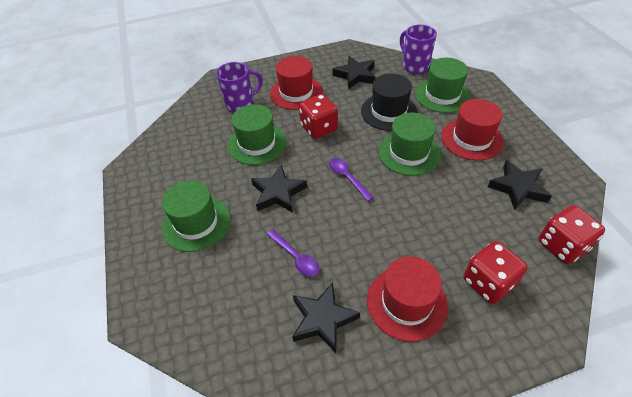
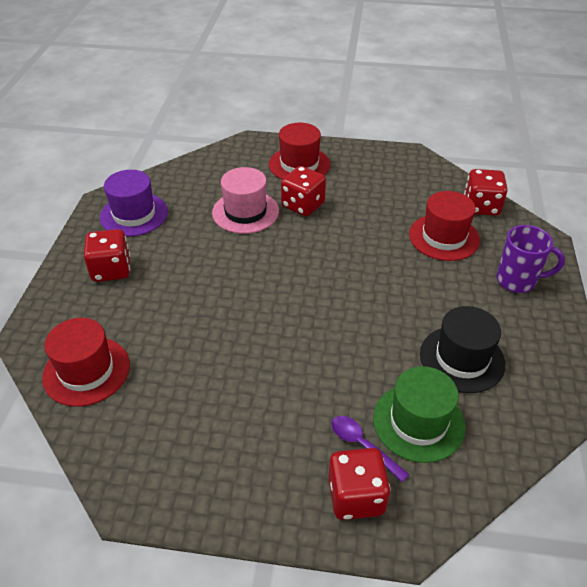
black star: 4 -> 0
green hat: 4 -> 1
pink hat: 0 -> 1
purple hat: 0 -> 1
purple mug: 2 -> 1
purple spoon: 2 -> 1
red dice: 3 -> 4

